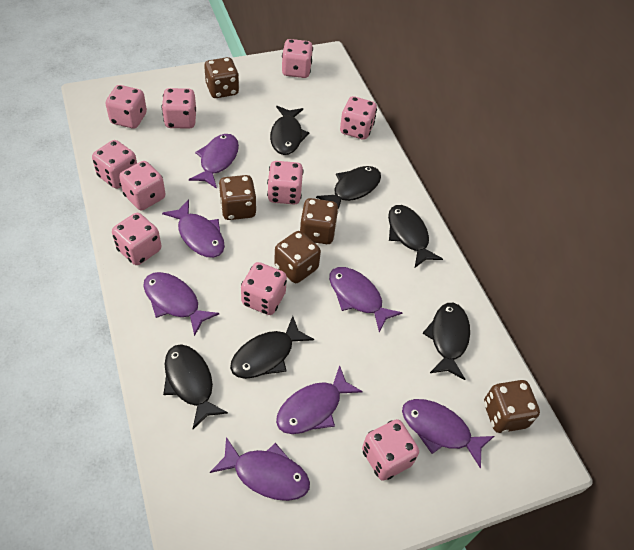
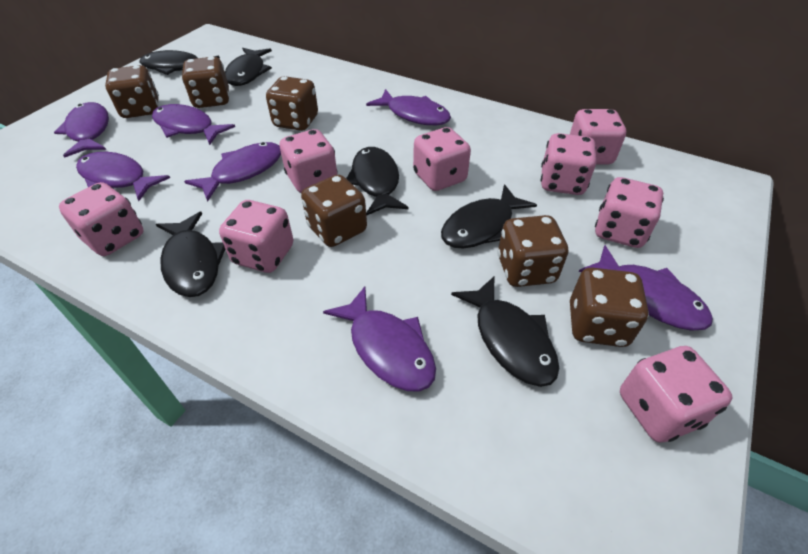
brown dice: 5 -> 6
pink dice: 10 -> 8

